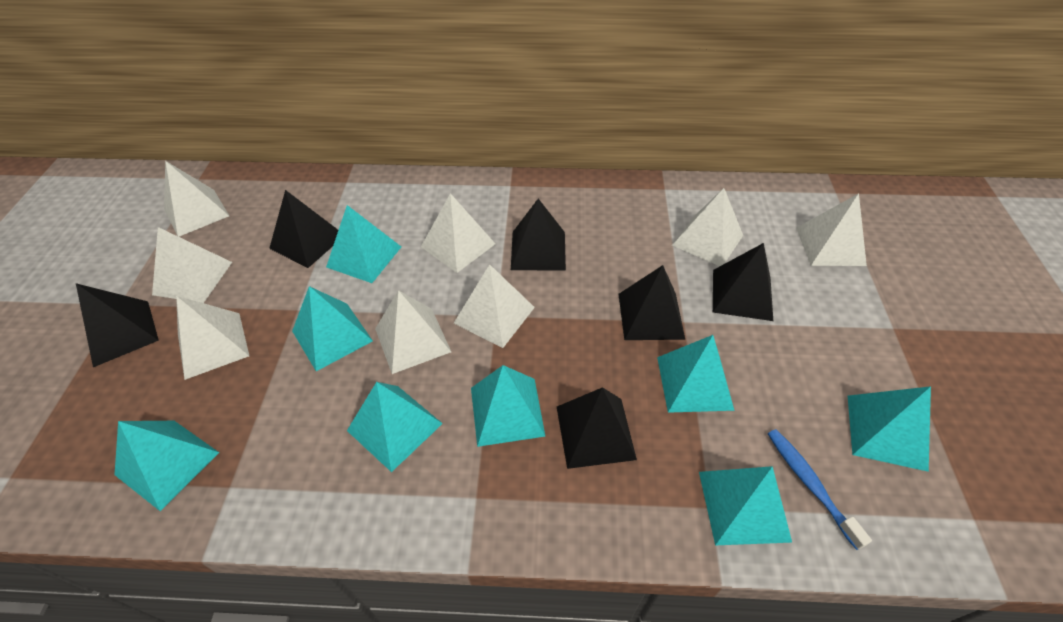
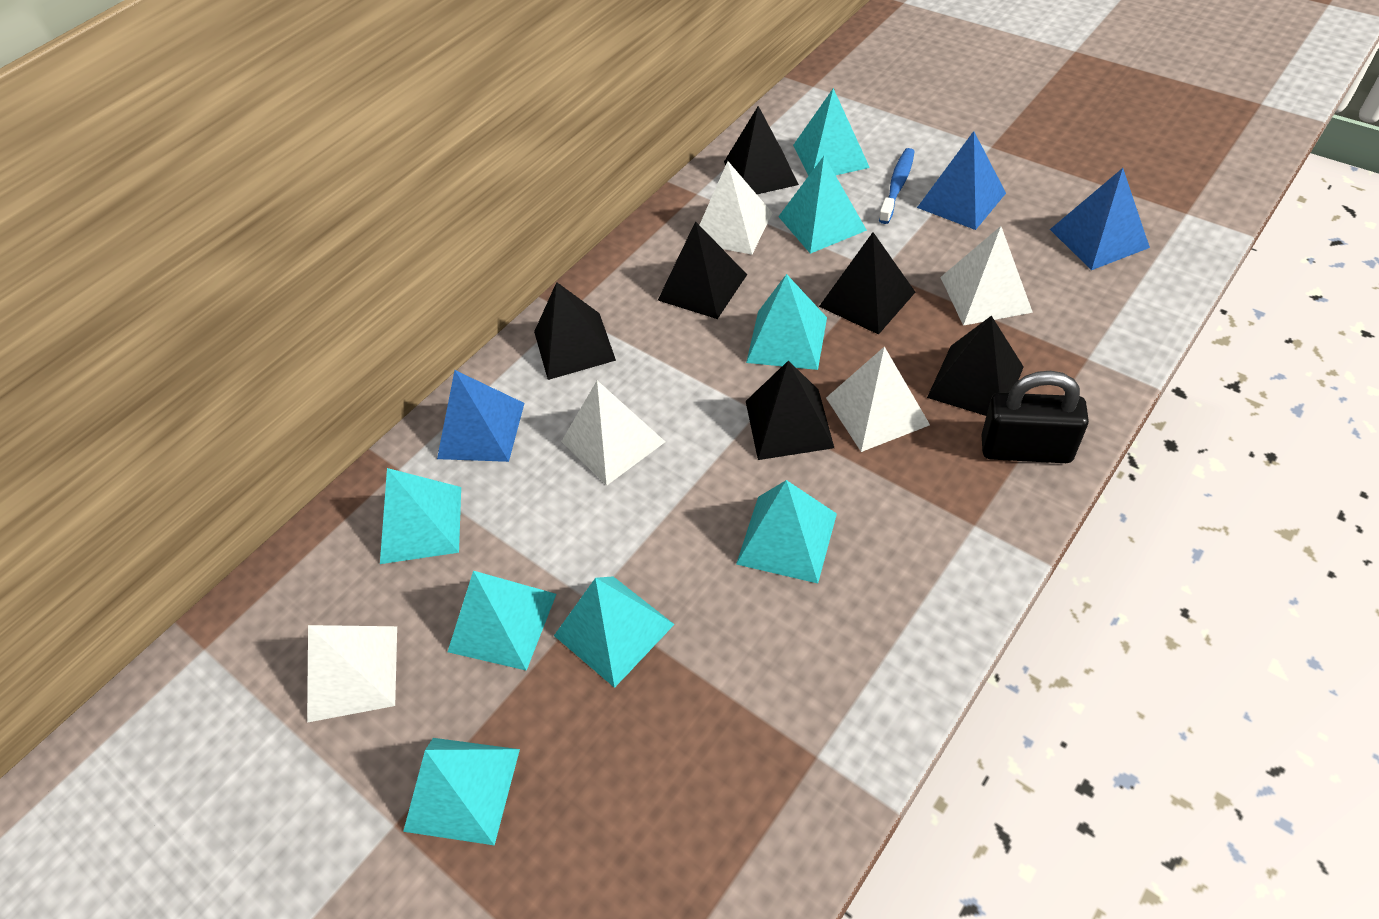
black padlock: 0 -> 1
blue pyramid: 0 -> 3
white pyramid: 8 -> 5

